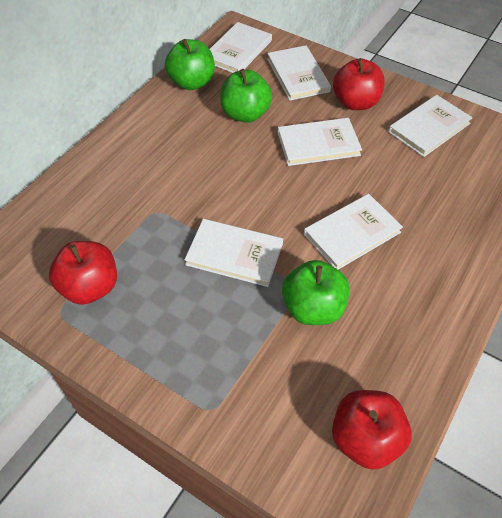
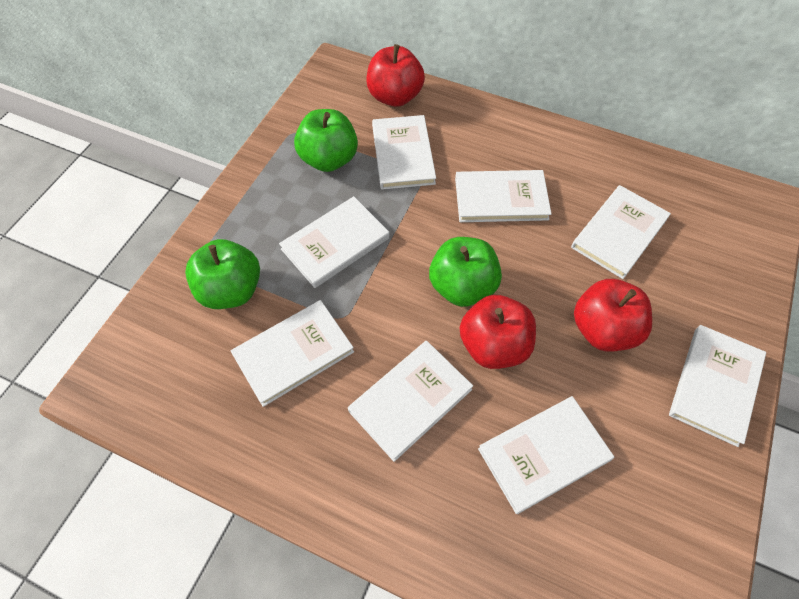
white book: 6 -> 8

